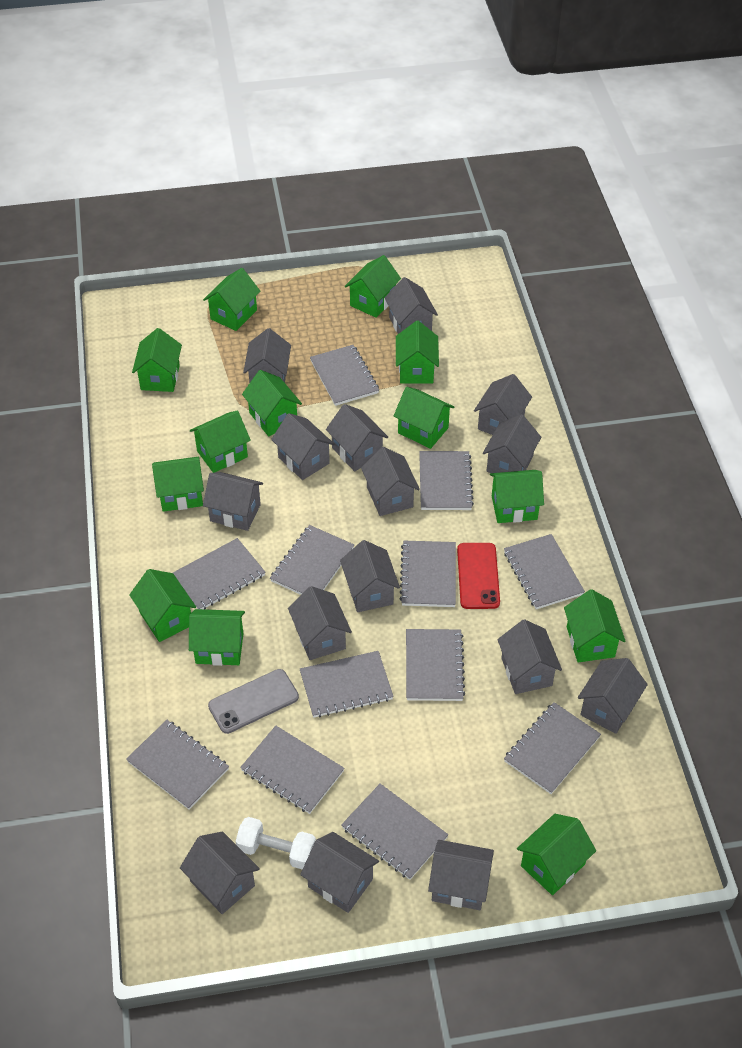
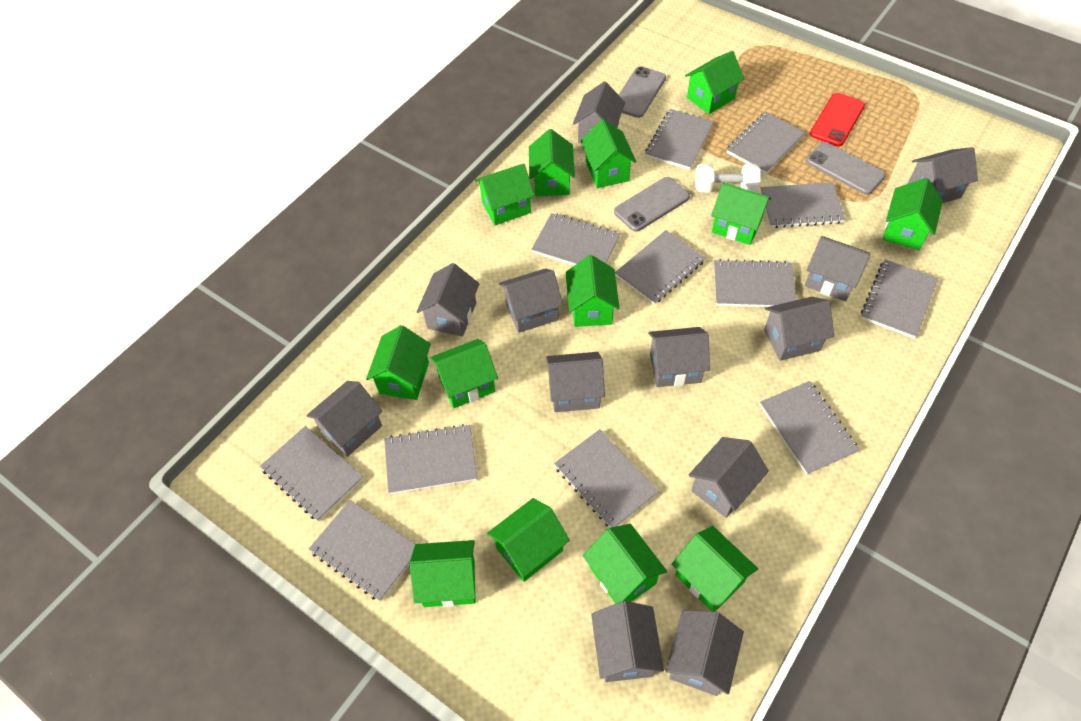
grey house: 15 -> 12
grey phone: 1 -> 3

